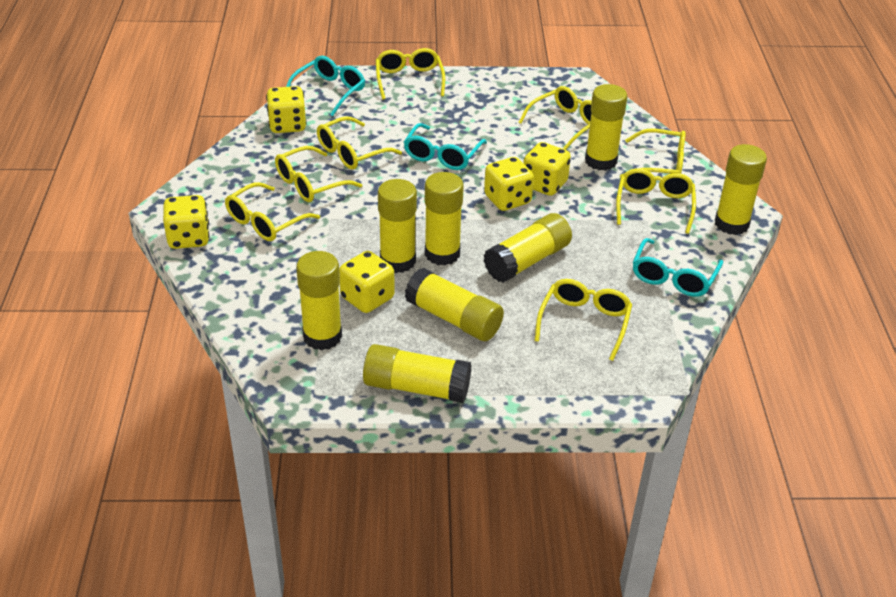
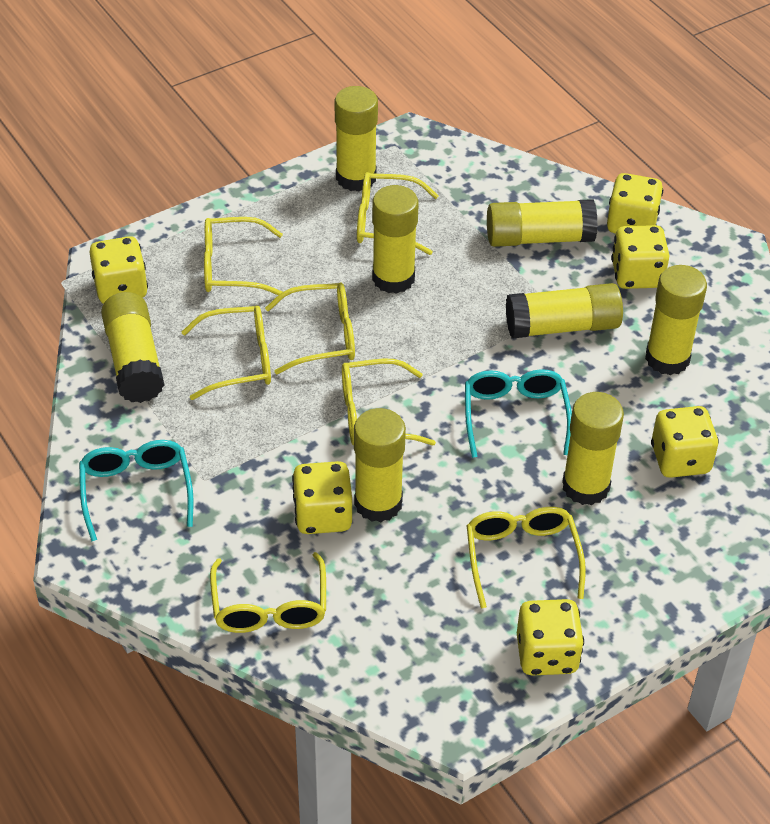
turquoise glasses: 3 -> 2
yellow dice: 5 -> 6
yellow glasses: 8 -> 7

